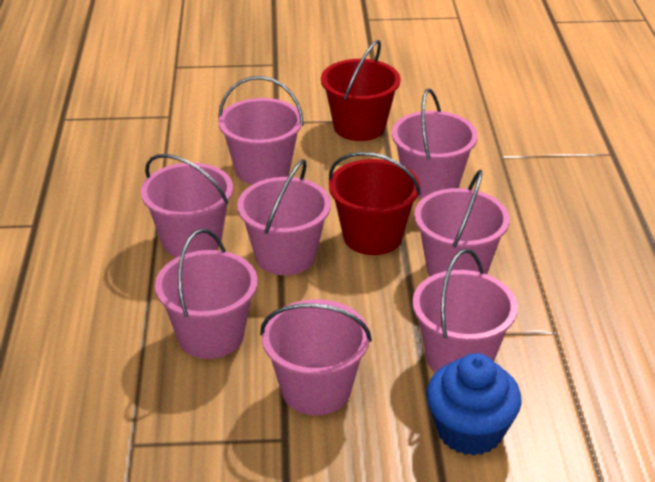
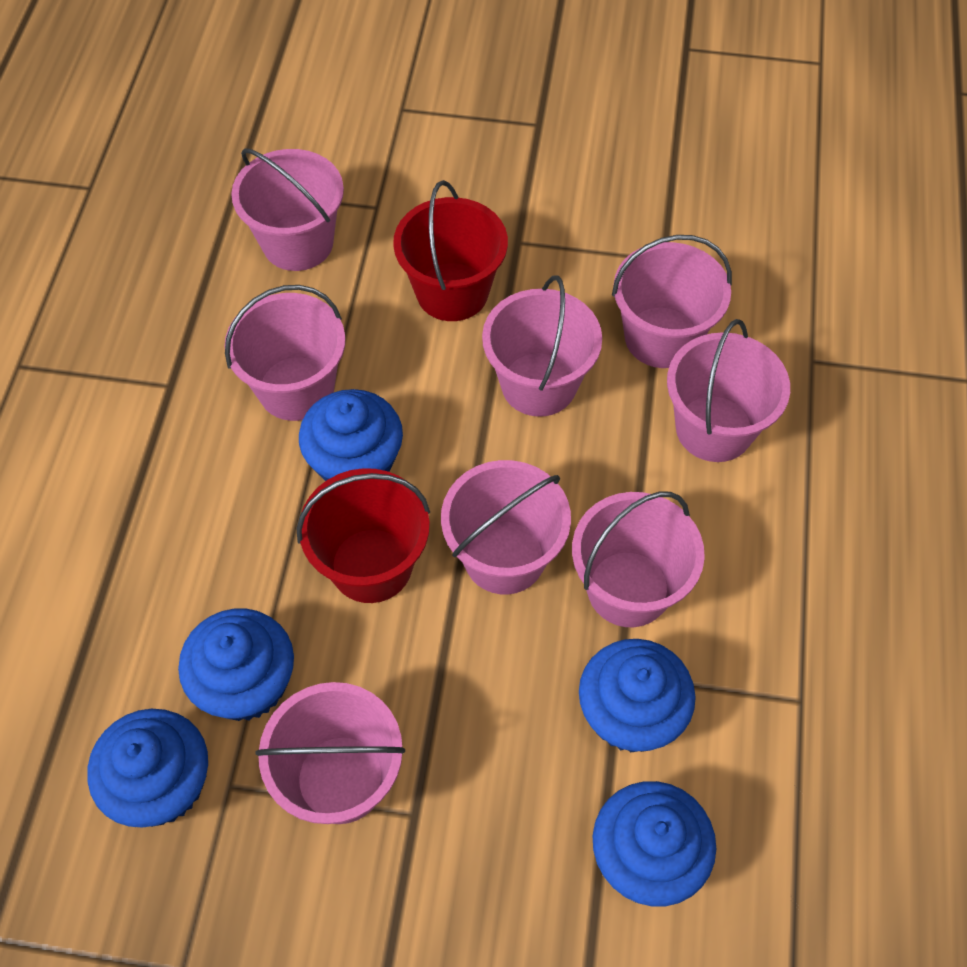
blue cupcake: 1 -> 5

